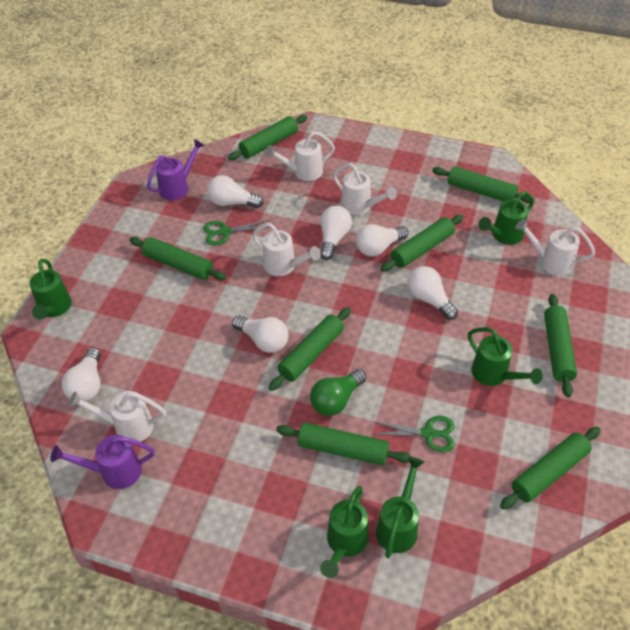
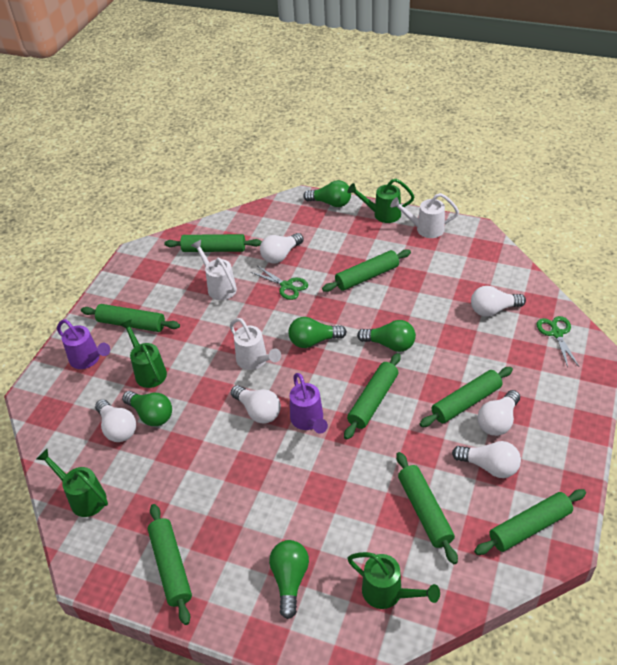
green light bulb: 1 -> 5
green watering can: 5 -> 4
white watering can: 5 -> 3

